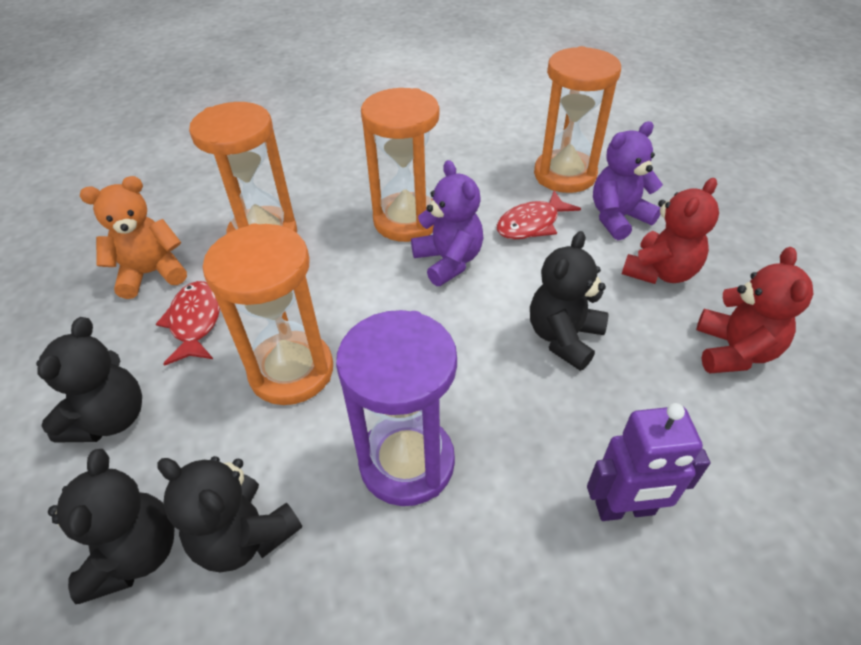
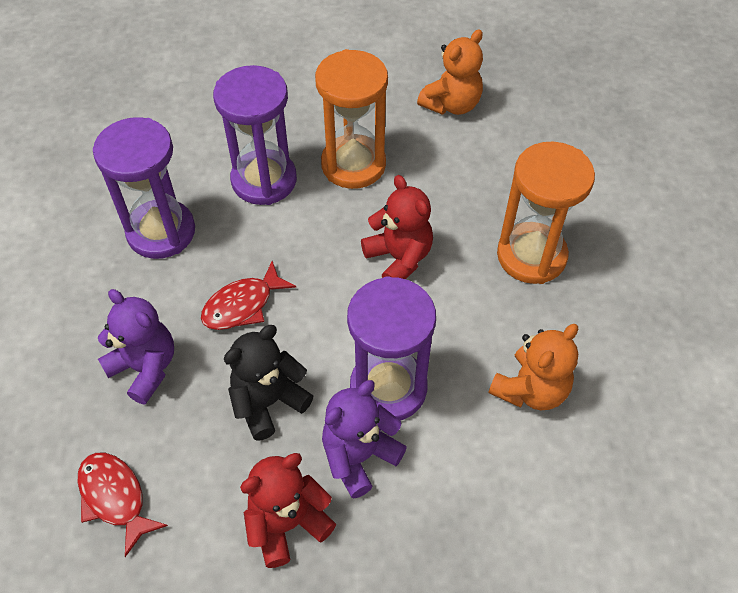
black teddy bear: 4 -> 1
orange hourglass: 4 -> 2
orange teddy bear: 1 -> 2
purple hourglass: 1 -> 3
purple robot: 1 -> 0

